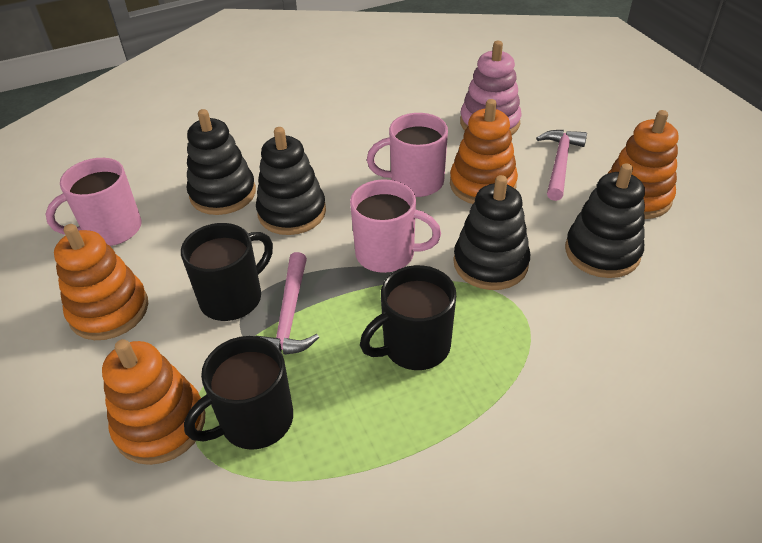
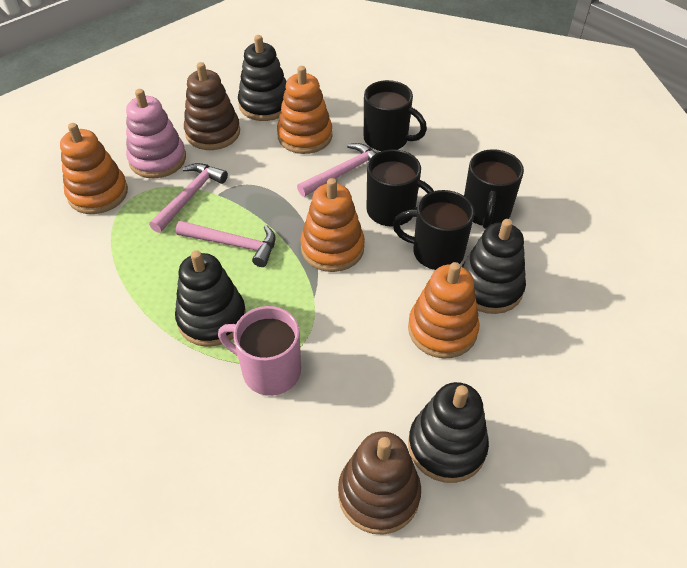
black mug: 3 -> 4
brown stacking toy: 0 -> 2
pink hammer: 2 -> 3
pink mug: 3 -> 1

